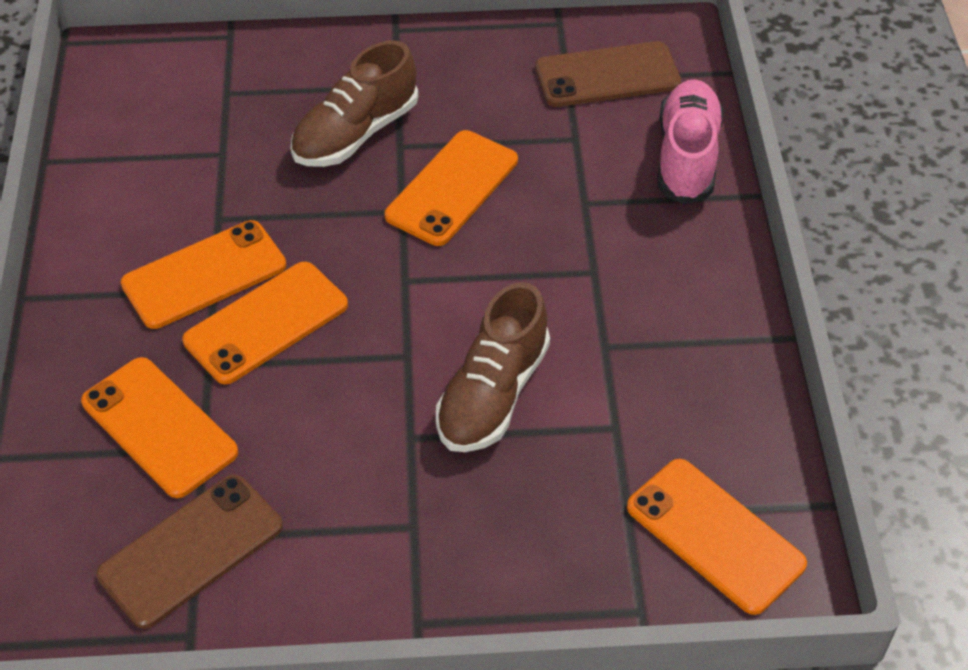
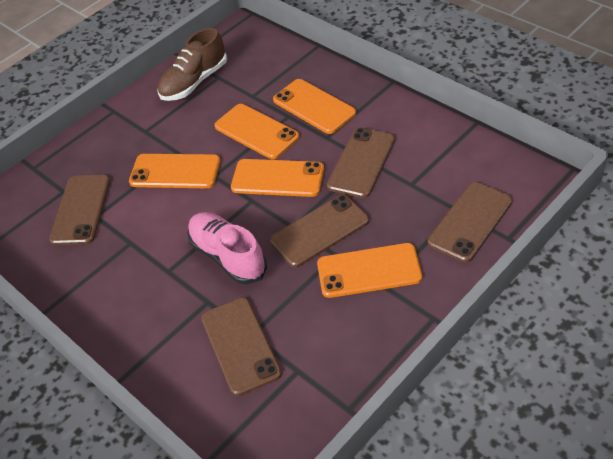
brown phone: 2 -> 5
brown shoe: 2 -> 1

